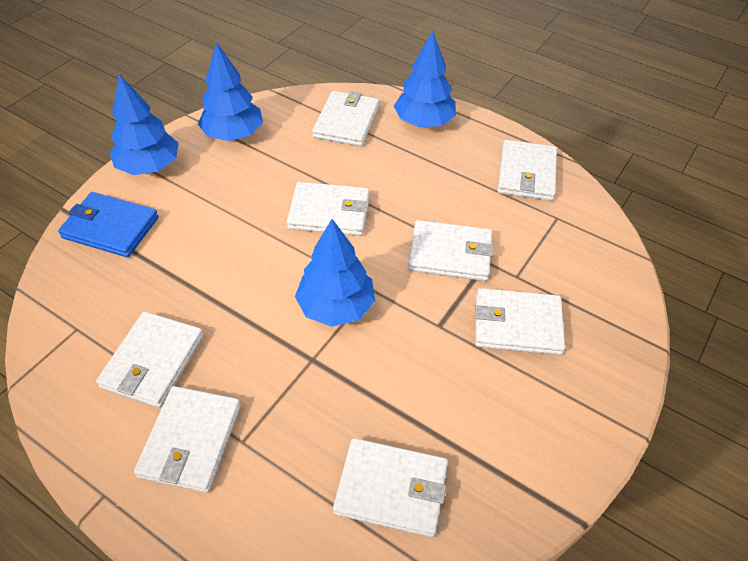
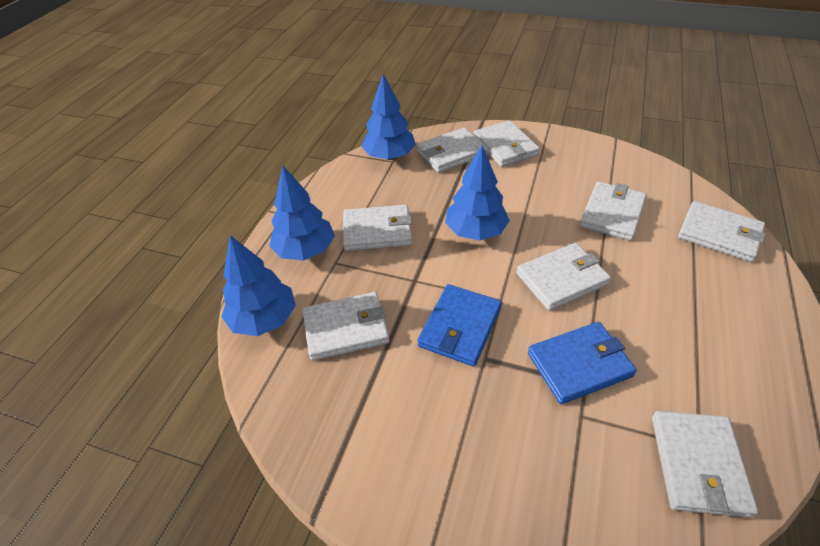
blue wallet: 1 -> 2

